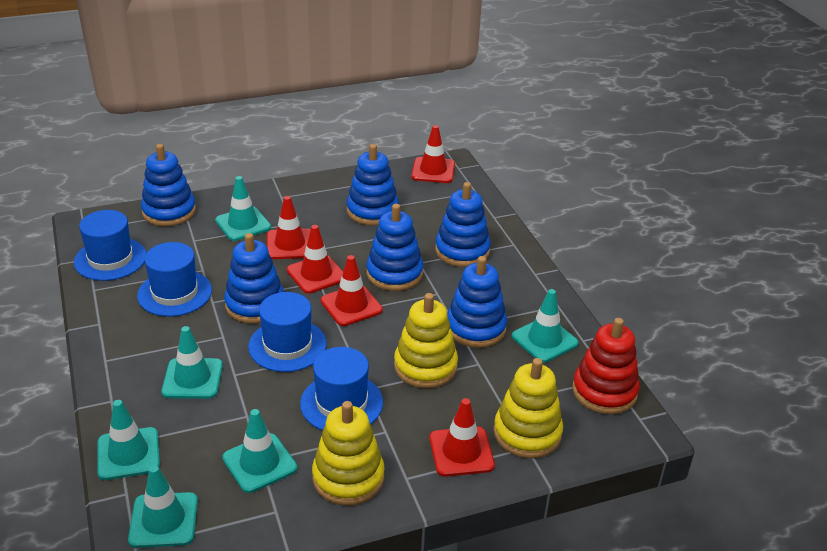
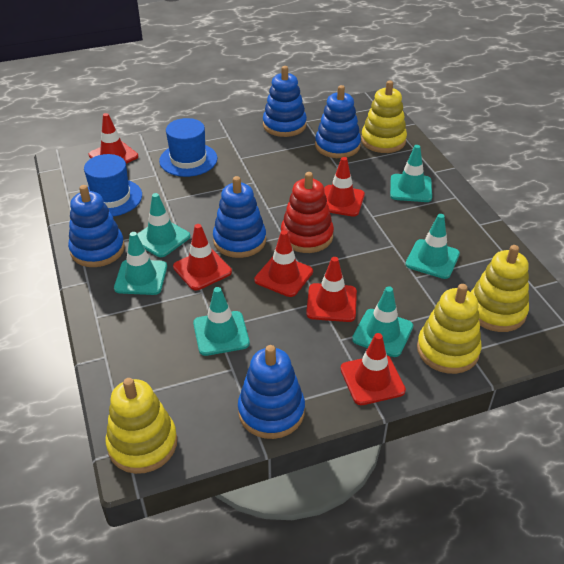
blue hat: 4 -> 2
blue stacking toy: 6 -> 5
red traffic cone: 5 -> 6
yellow stacking toy: 3 -> 4

